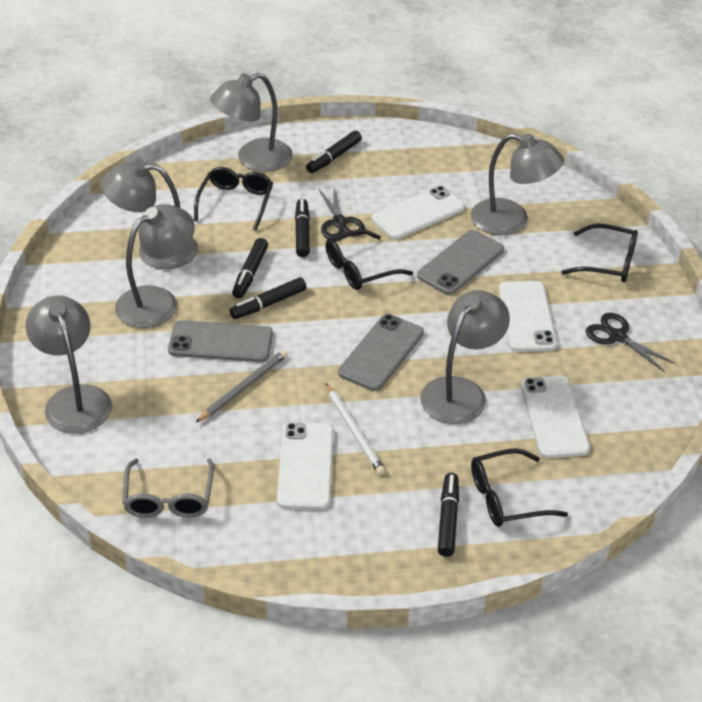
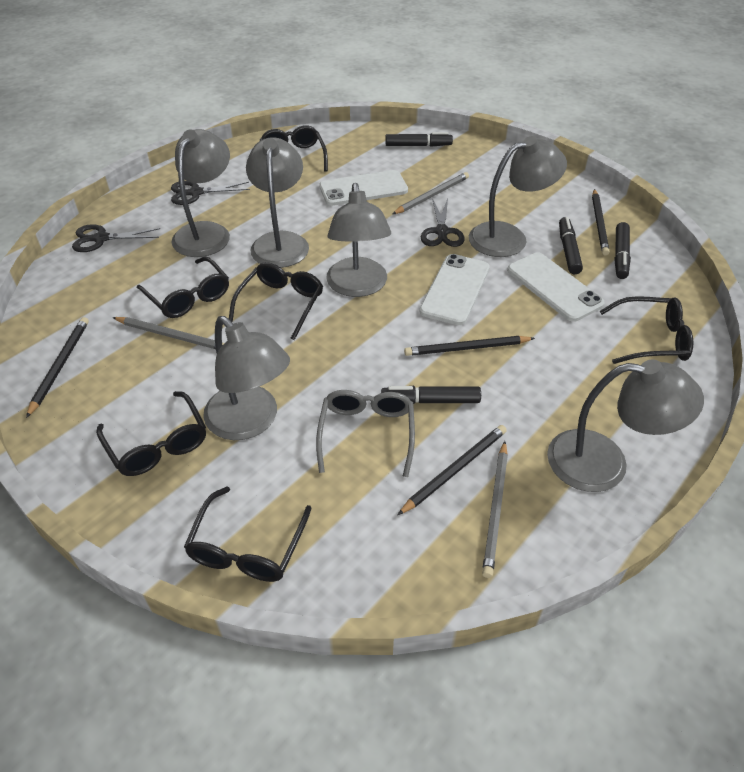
black glasses: 4 -> 6
black marker: 5 -> 4
black pencil: 0 -> 4
black scissors: 2 -> 3
grey pencil: 1 -> 3
grey phone: 3 -> 0
white pencil: 1 -> 0
white phone: 4 -> 3

